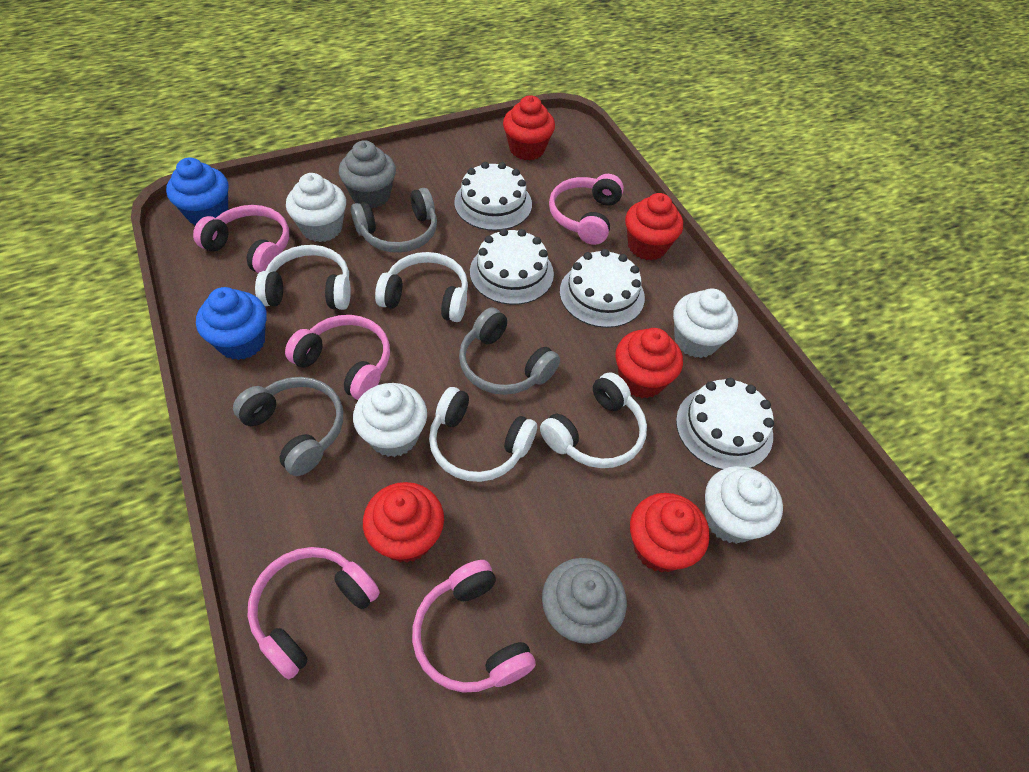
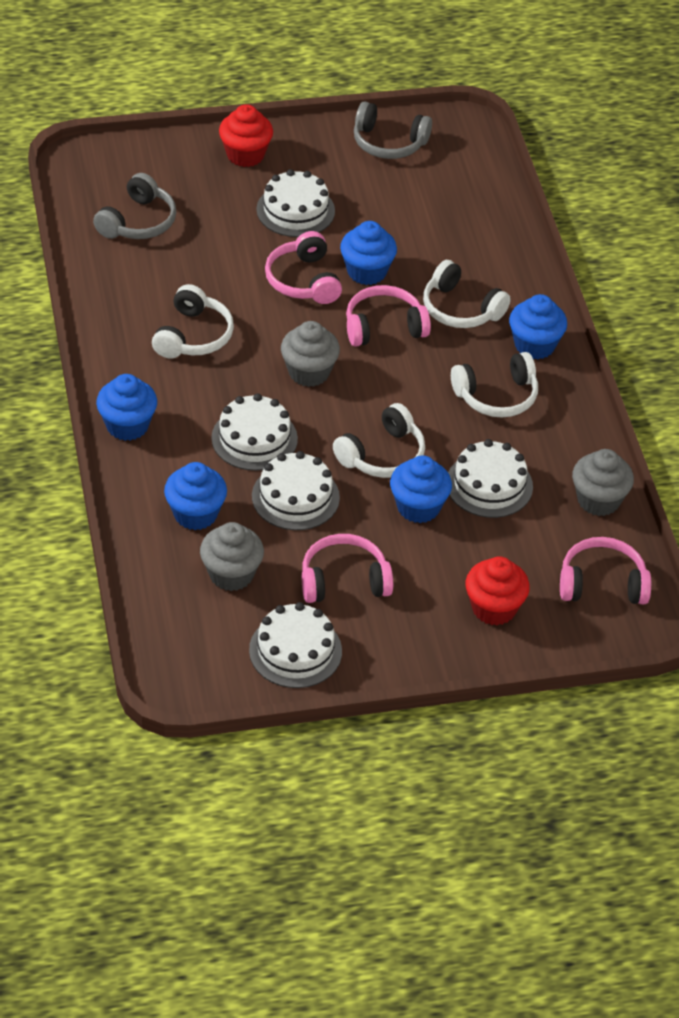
blue cupcake: 2 -> 5
grey cupcake: 2 -> 3
grey headphones: 3 -> 2
pink headphones: 5 -> 4
red cupcake: 5 -> 2
white cake: 4 -> 5
white cupcake: 4 -> 0

